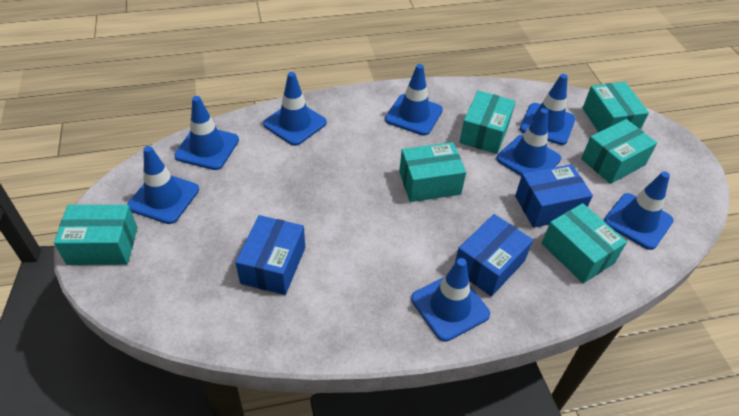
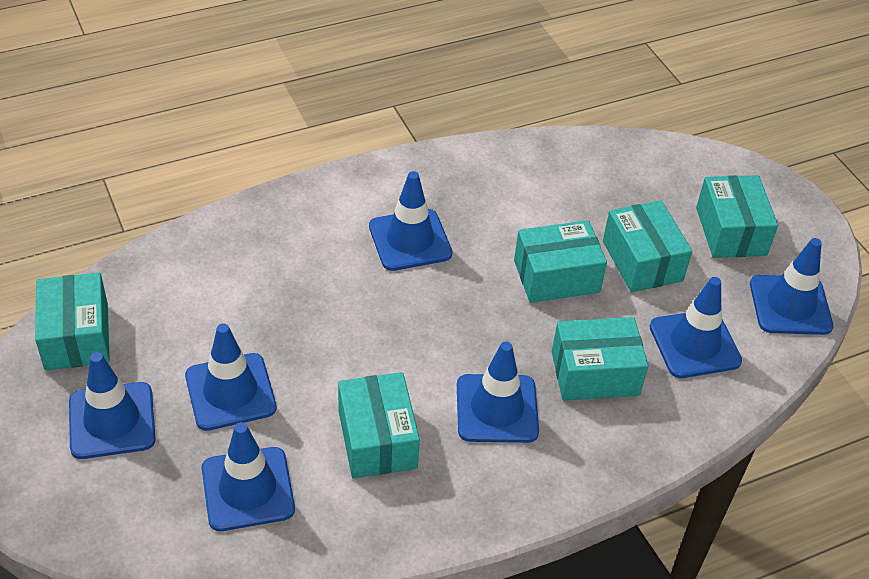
blue box: 3 -> 0
blue traffic cone: 8 -> 7

